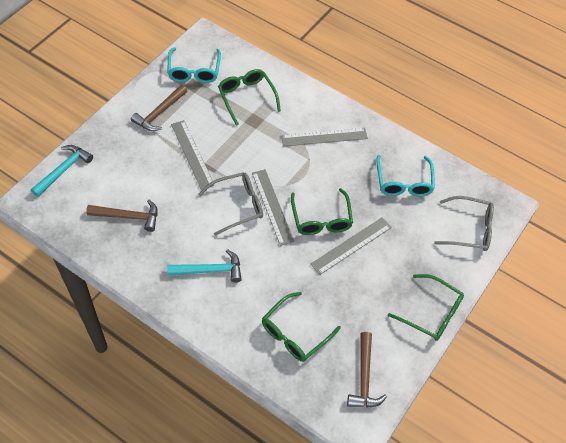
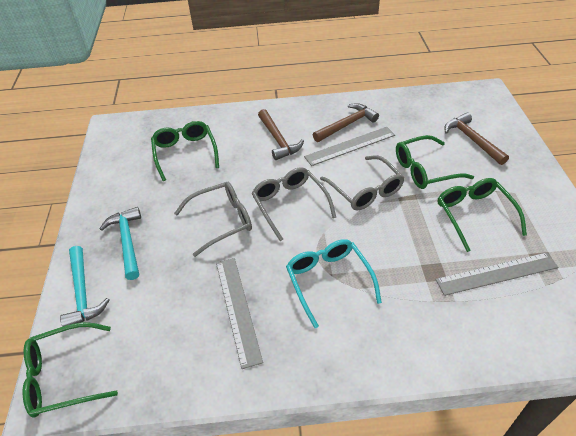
grey glasses: 2 -> 3
grey ruler: 4 -> 3
turquoise glasses: 2 -> 1

